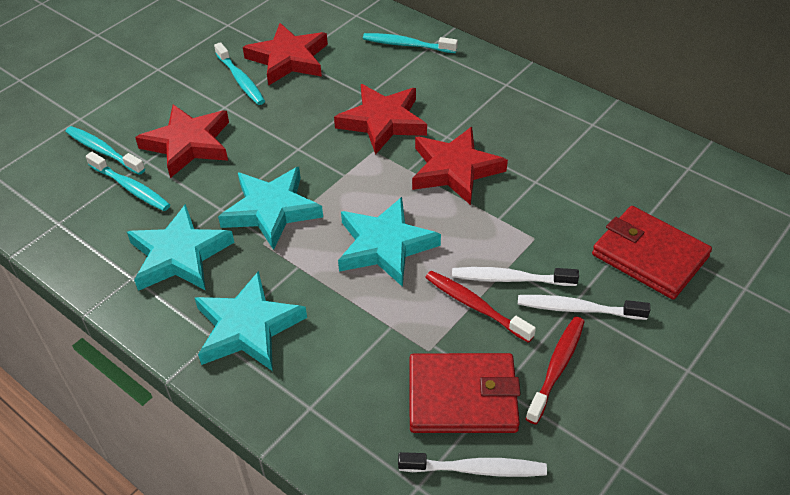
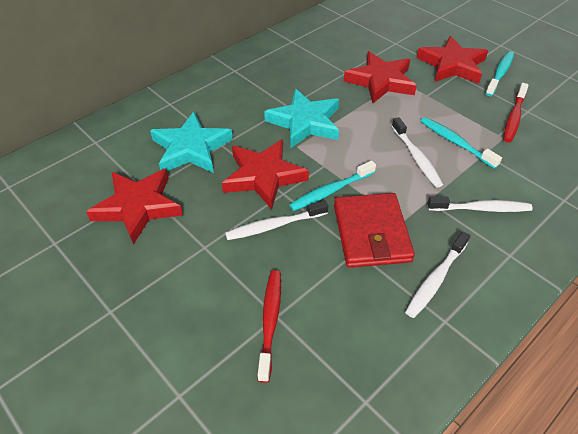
red wallet: 2 -> 1
turquoise star: 4 -> 2
turquoise toothbrush: 4 -> 3
white toothbrush: 3 -> 4

